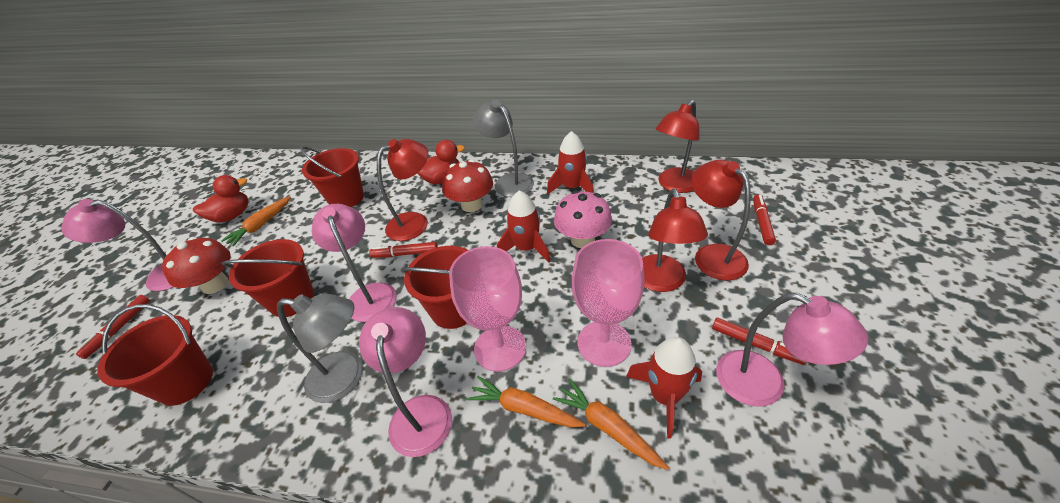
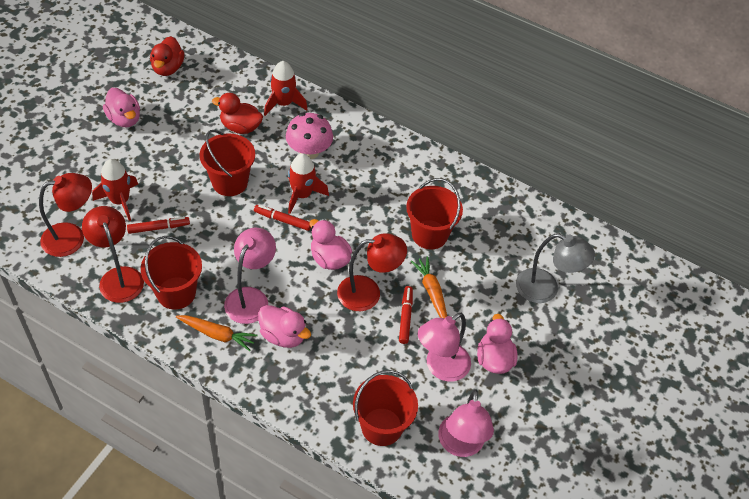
grey lamp: 2 -> 1
orange carrot: 3 -> 2
pink duck: 0 -> 4
pink goblet: 2 -> 0
pink lamp: 4 -> 3
red lamp: 4 -> 3
red marker: 4 -> 3
red mushroom: 2 -> 0

